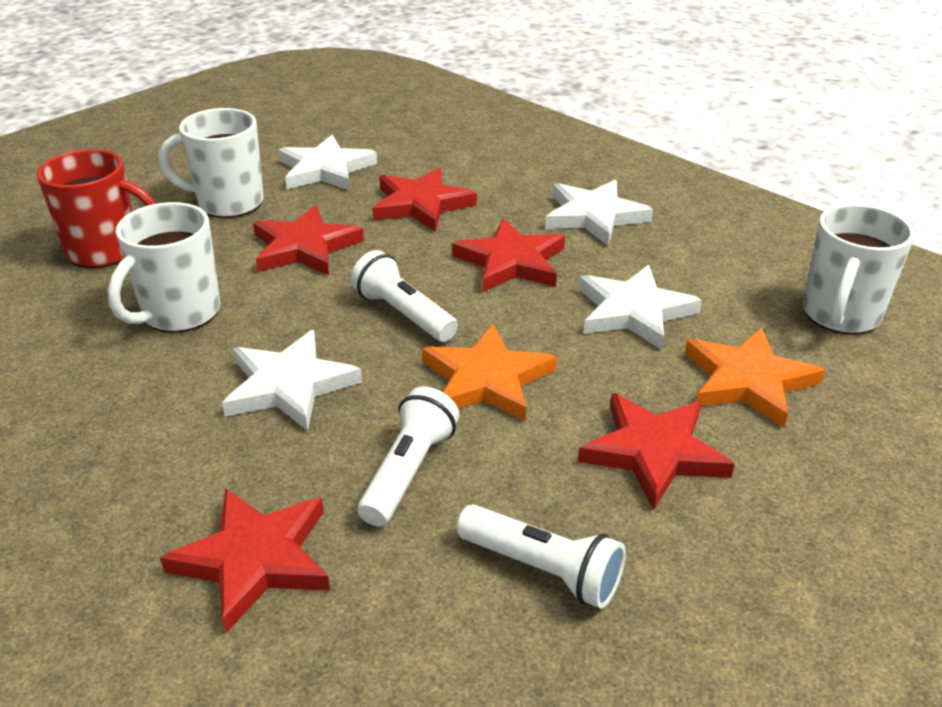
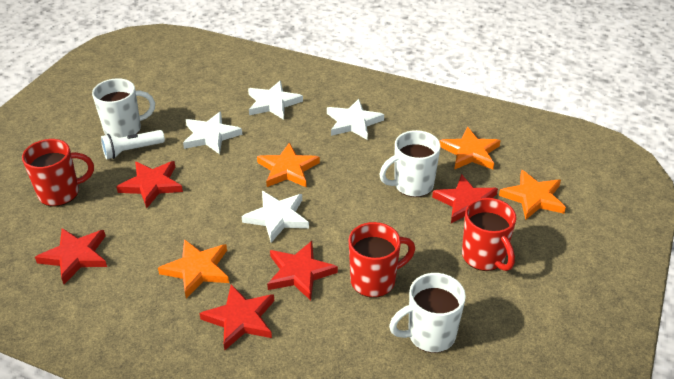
orange star: 2 -> 4
red mug: 1 -> 3
white flashlight: 3 -> 1

